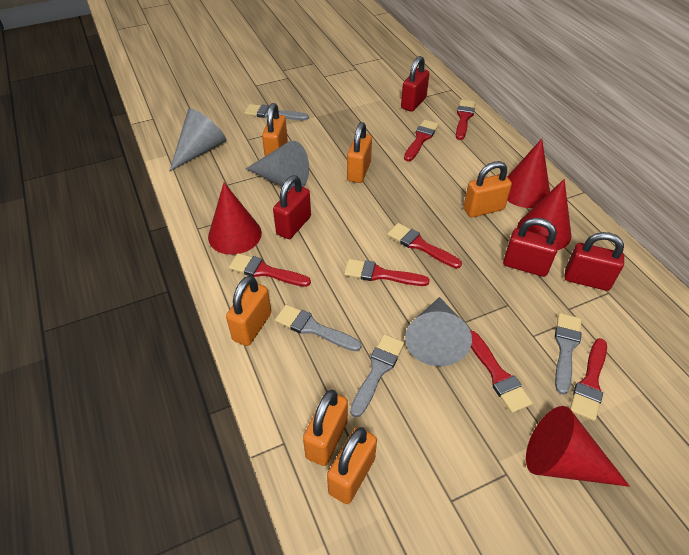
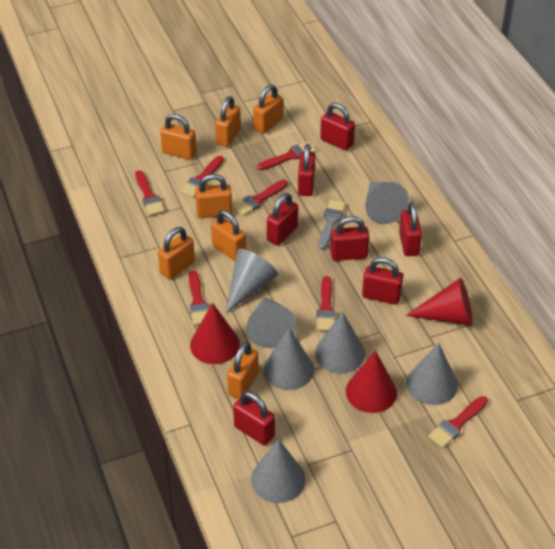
grey brush: 4 -> 1
grey cone: 3 -> 7
orange padlock: 6 -> 7
red cone: 4 -> 3
red padlock: 4 -> 7

